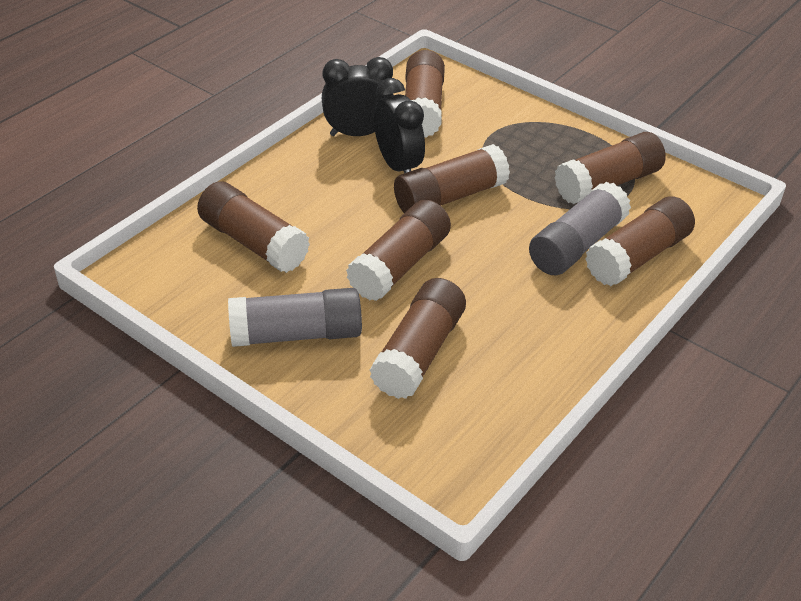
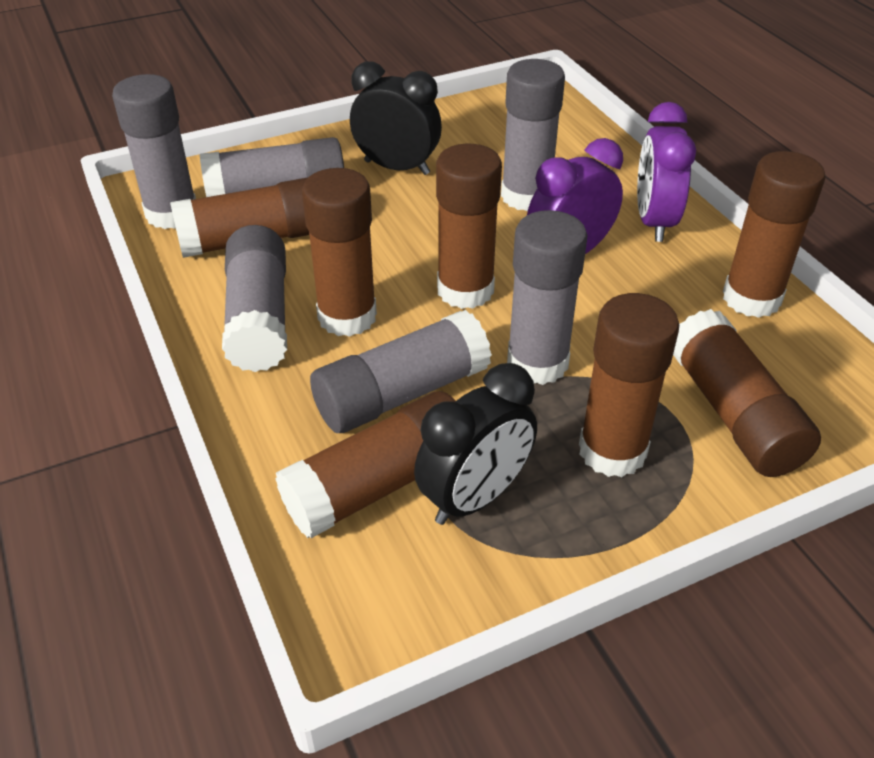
grey glue stick: 2 -> 6
purple clock: 0 -> 2

